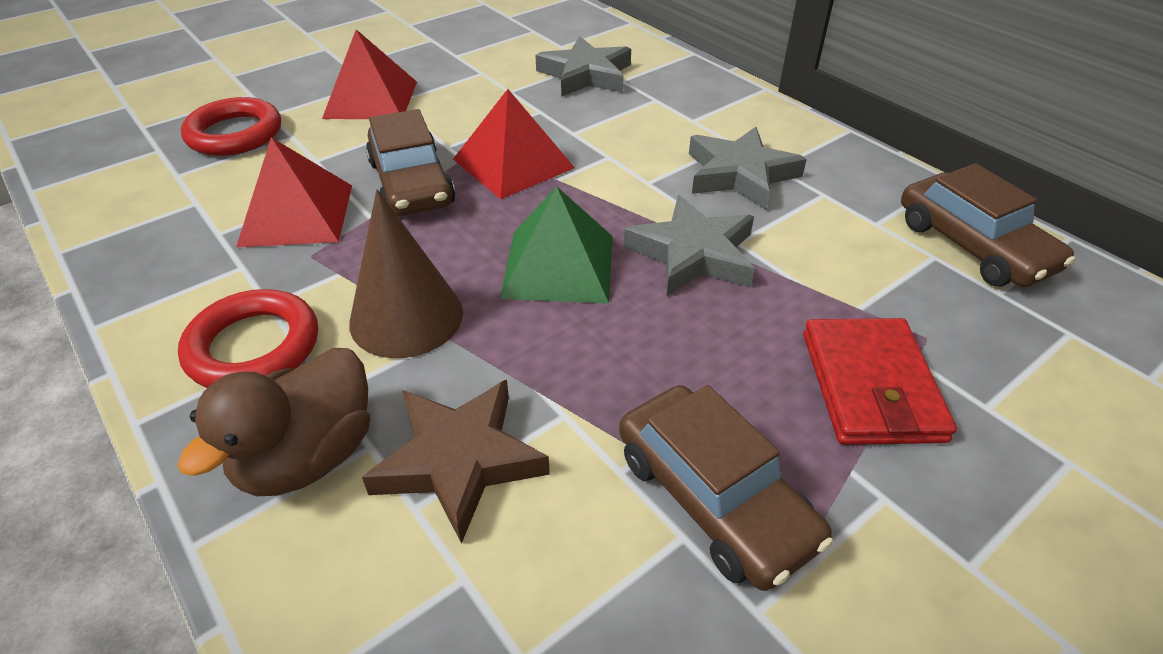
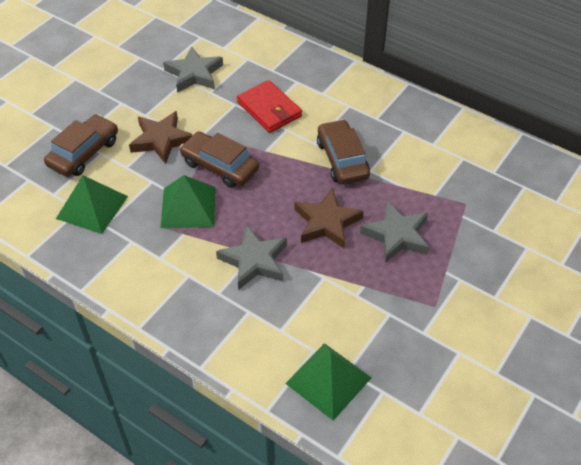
brown cone: 1 -> 0
brown duck: 1 -> 0
brown star: 1 -> 2
green pyramid: 1 -> 3
red pyramid: 3 -> 0
red ring: 2 -> 0

